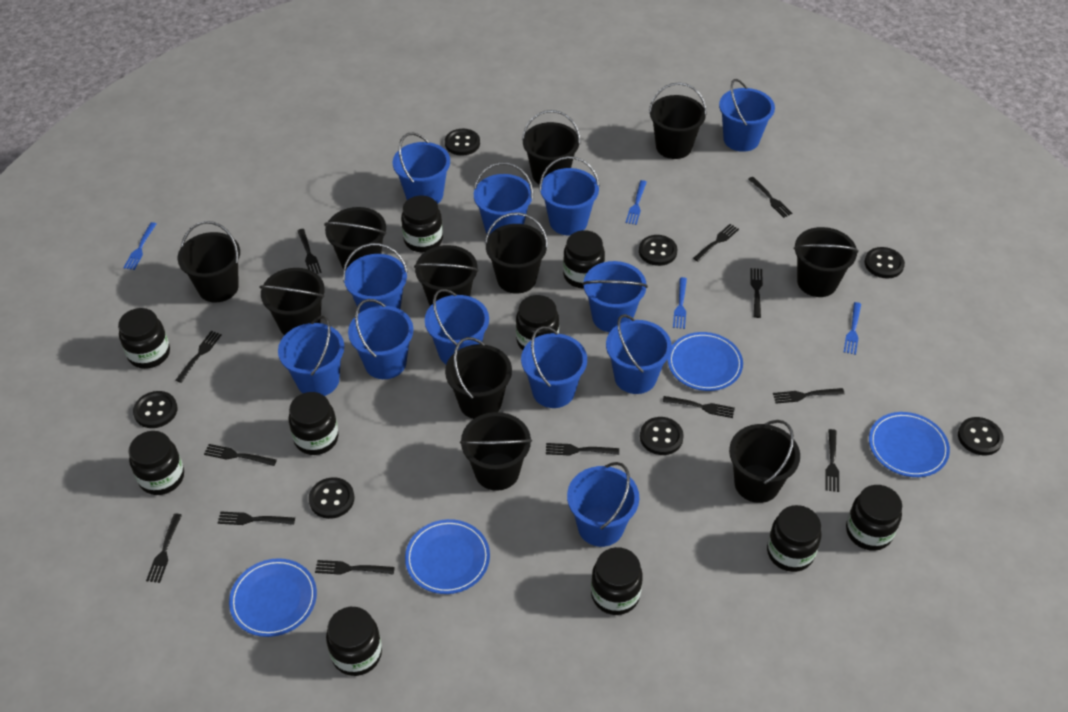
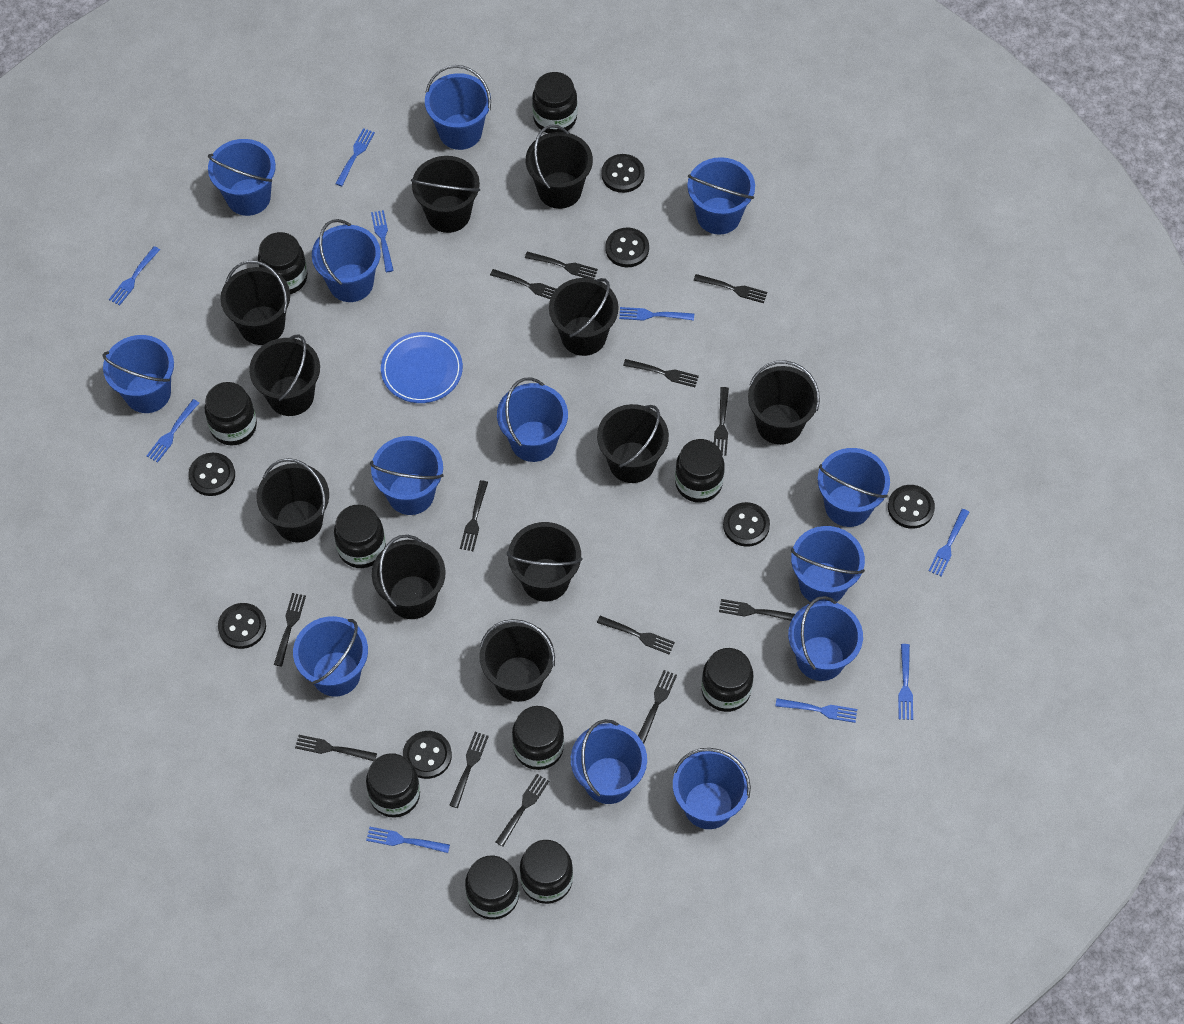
blue bucket: 12 -> 13
blue fork: 4 -> 9
blue plate: 4 -> 1

